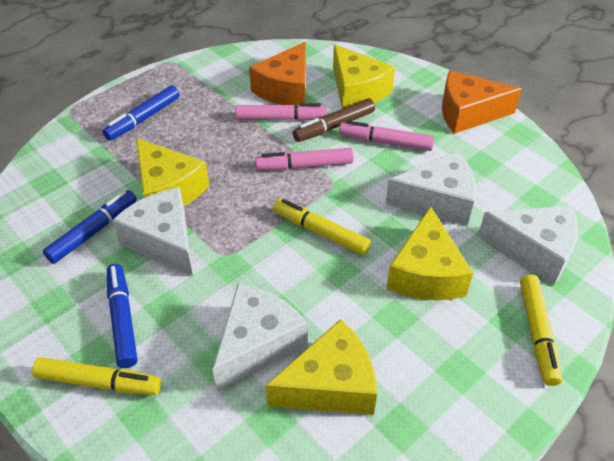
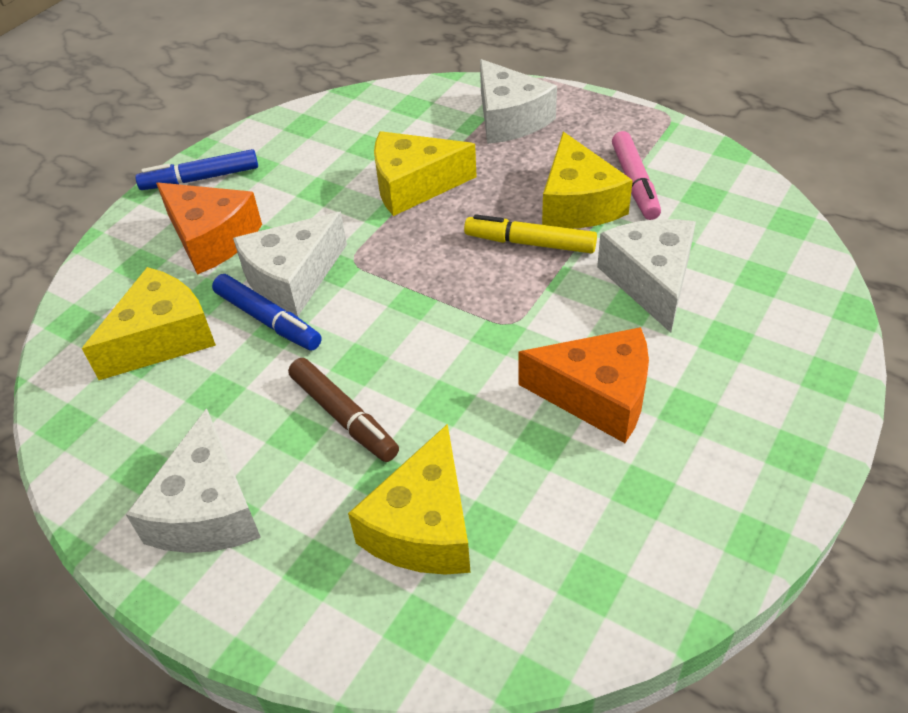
blue marker: 3 -> 2
pink marker: 3 -> 1
yellow marker: 3 -> 1

